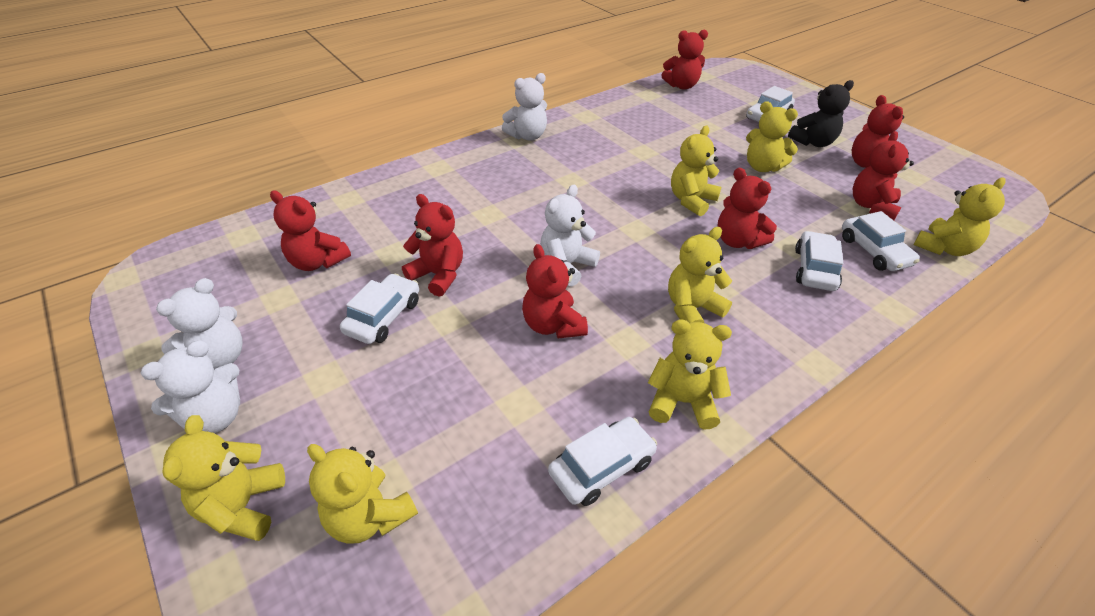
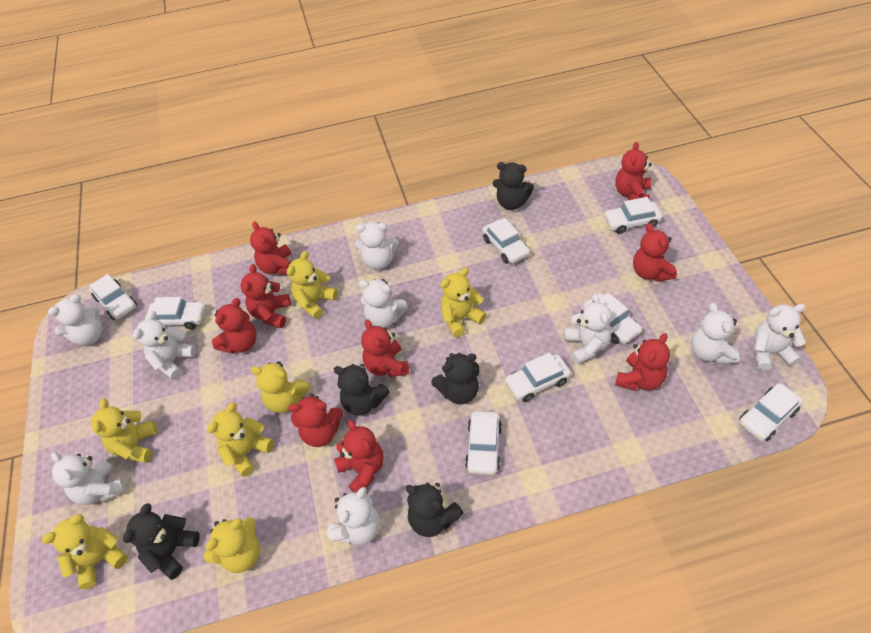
black teddy bear: 1 -> 5
red teddy bear: 7 -> 9
white car: 5 -> 8
white teddy bear: 4 -> 9

